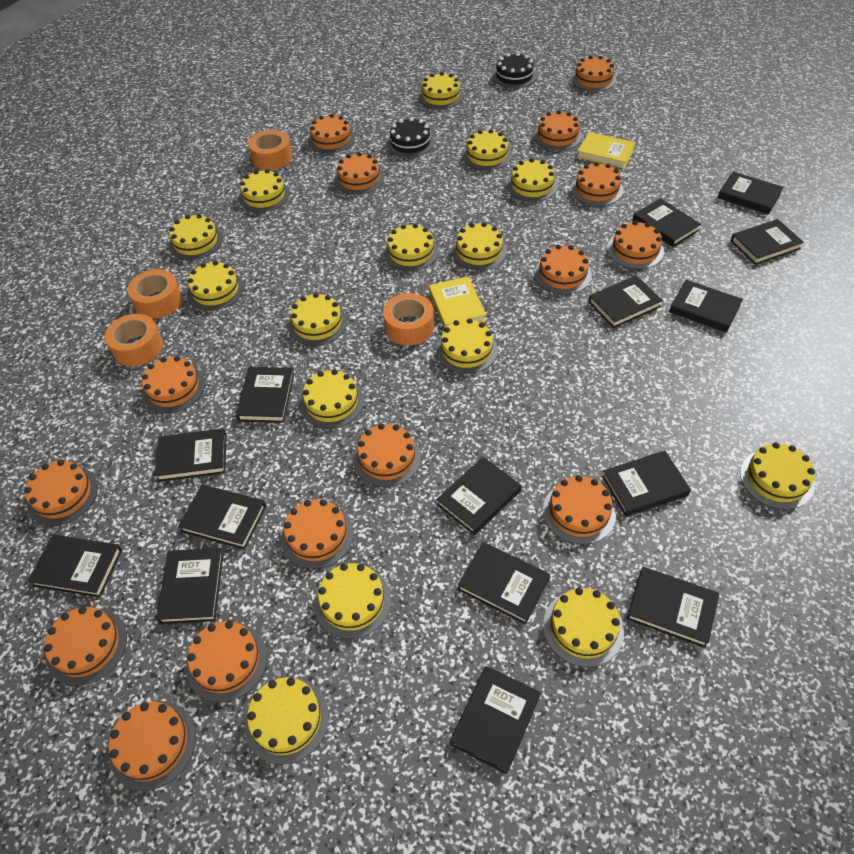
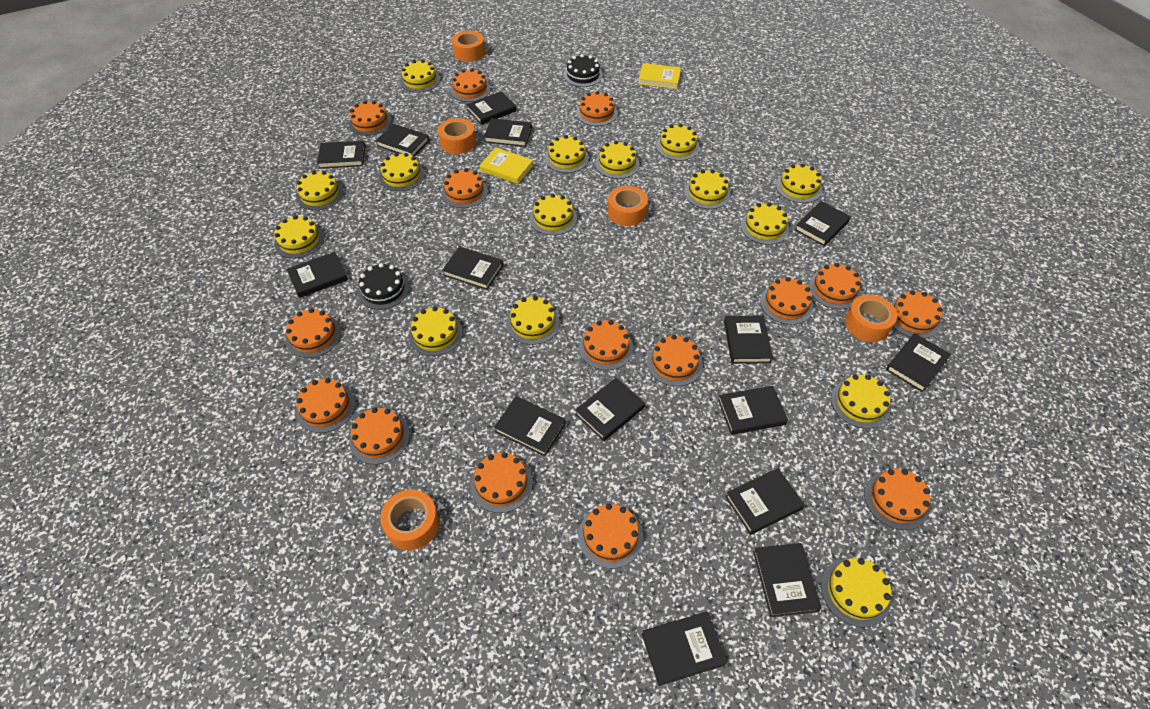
orange tape: 4 -> 5

